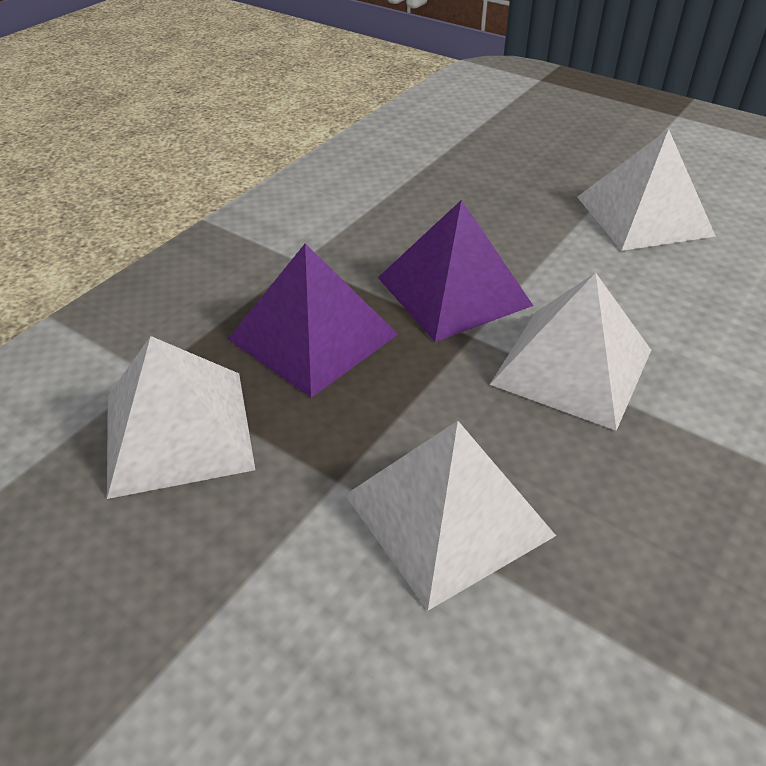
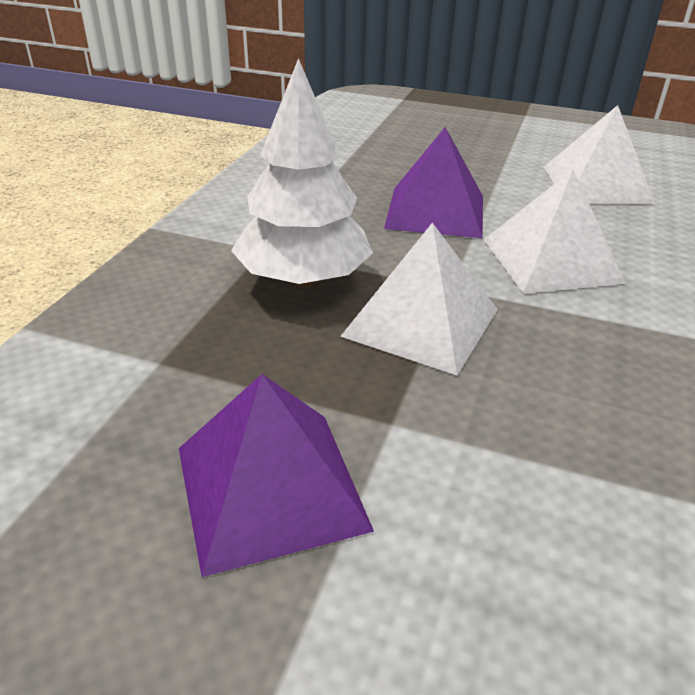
white pyramid: 4 -> 3
white tree: 0 -> 1

